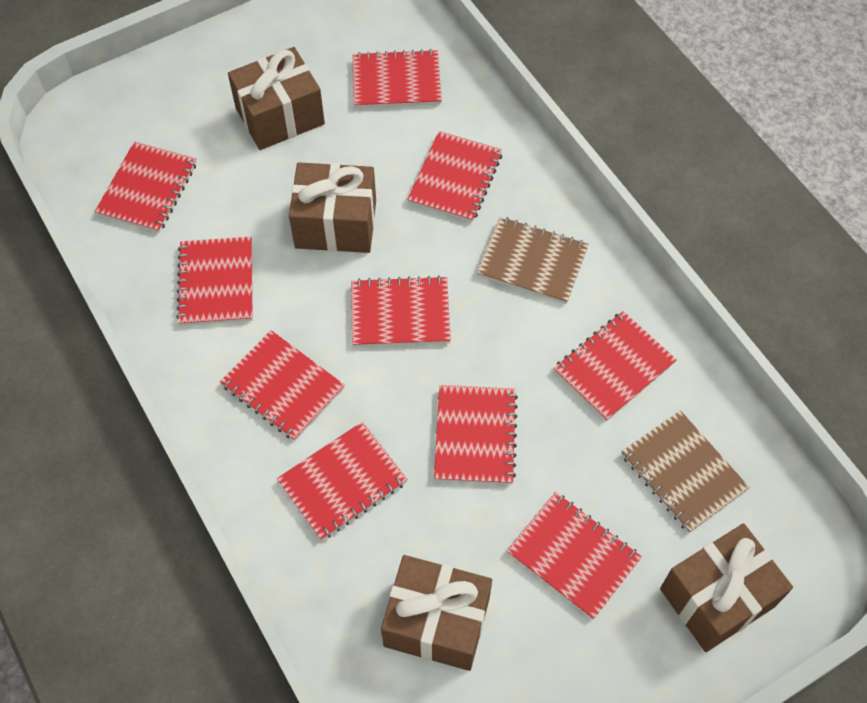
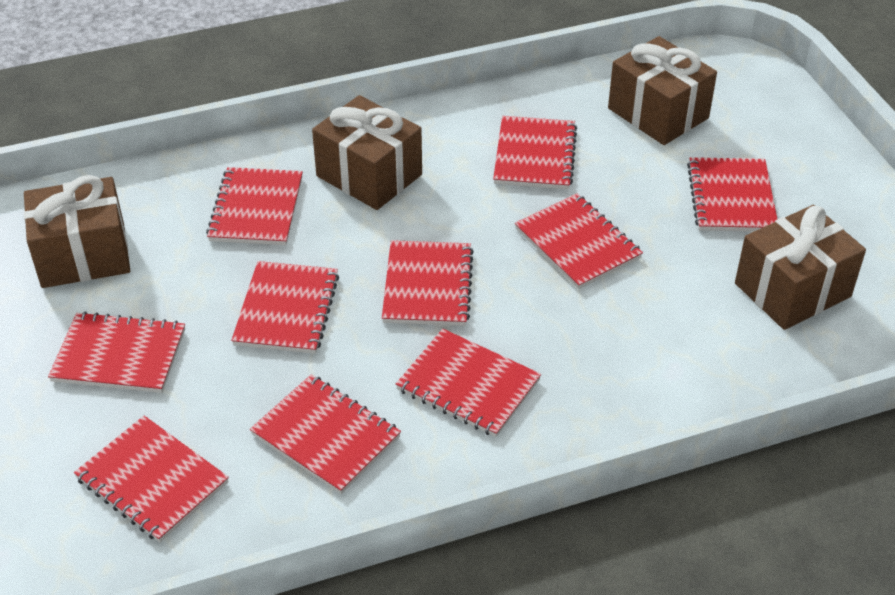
brown notebook: 2 -> 0

